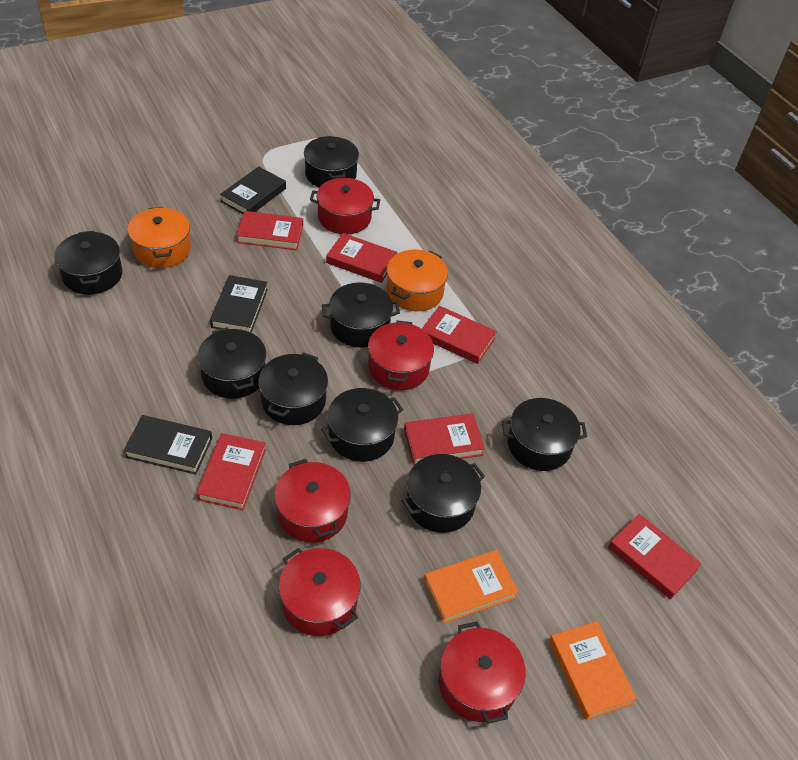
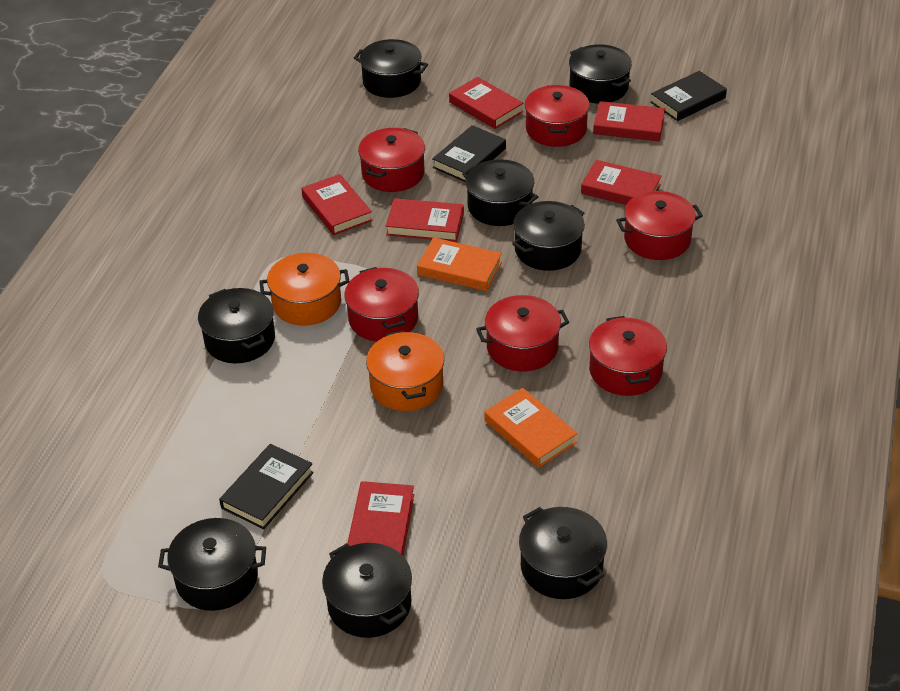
red pot: 5 -> 6

